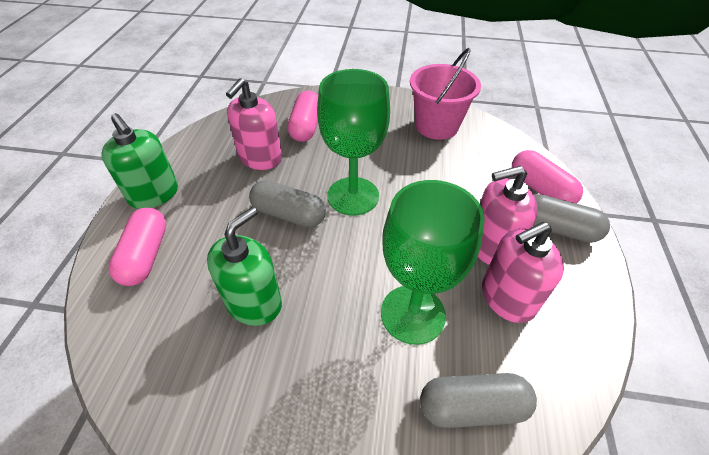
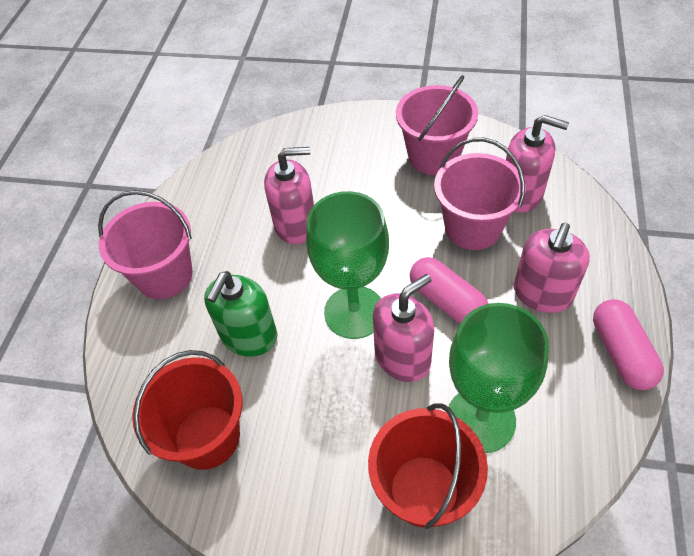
green soap dispenser: 2 -> 1
grey capsule: 3 -> 0
pink bucket: 1 -> 3
pink capsule: 3 -> 2
pink soap dispenser: 3 -> 4
red bucket: 0 -> 2

